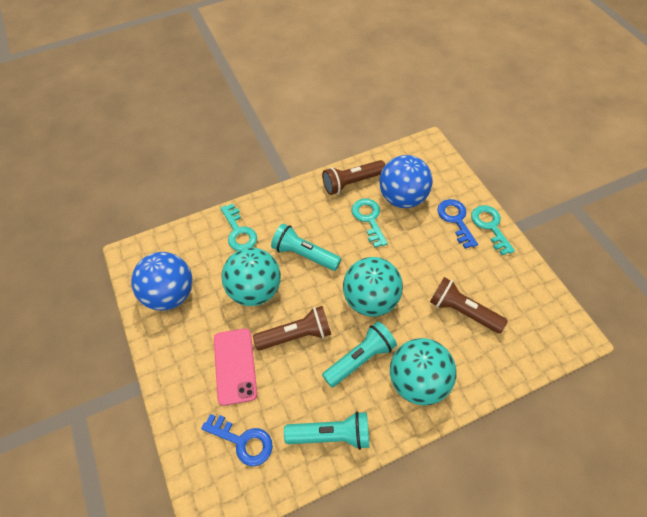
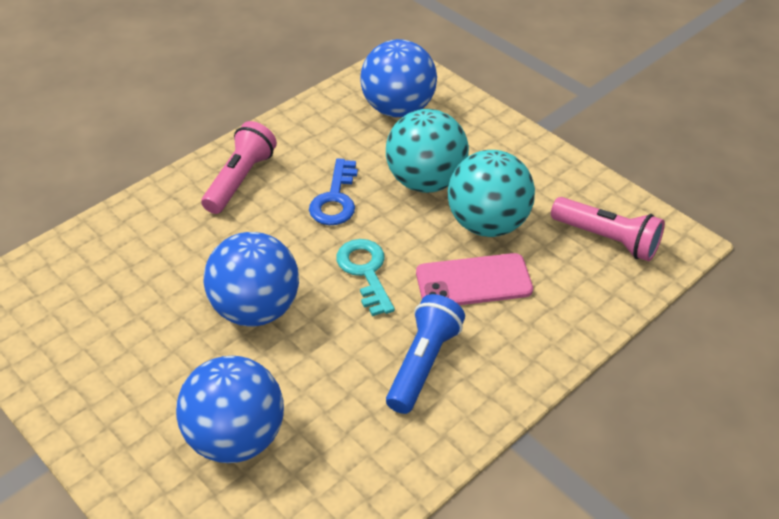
blue ball: 2 -> 3
blue flashlight: 0 -> 1
blue key: 2 -> 1
brown flashlight: 3 -> 0
pink flashlight: 0 -> 2
turquoise ball: 3 -> 2
turquoise flashlight: 3 -> 0
turquoise key: 3 -> 1

